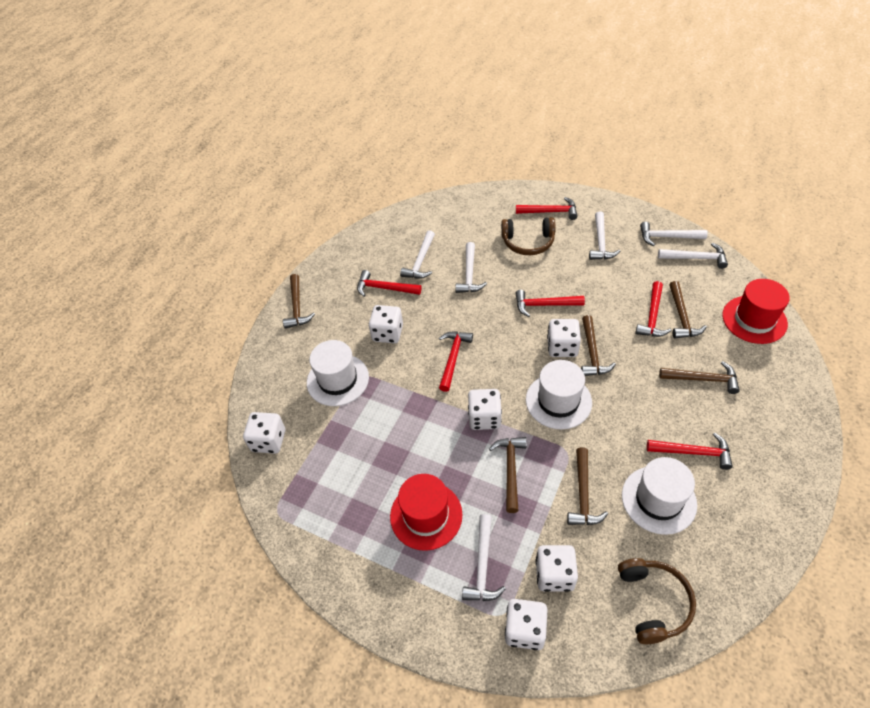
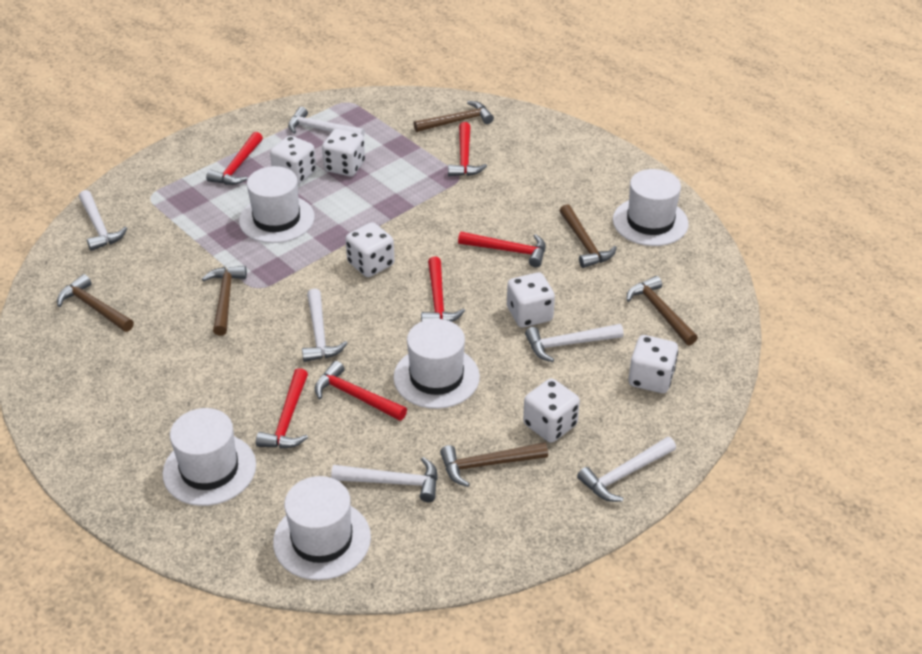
brown headphones: 2 -> 0
red hat: 2 -> 0
white hat: 3 -> 5

